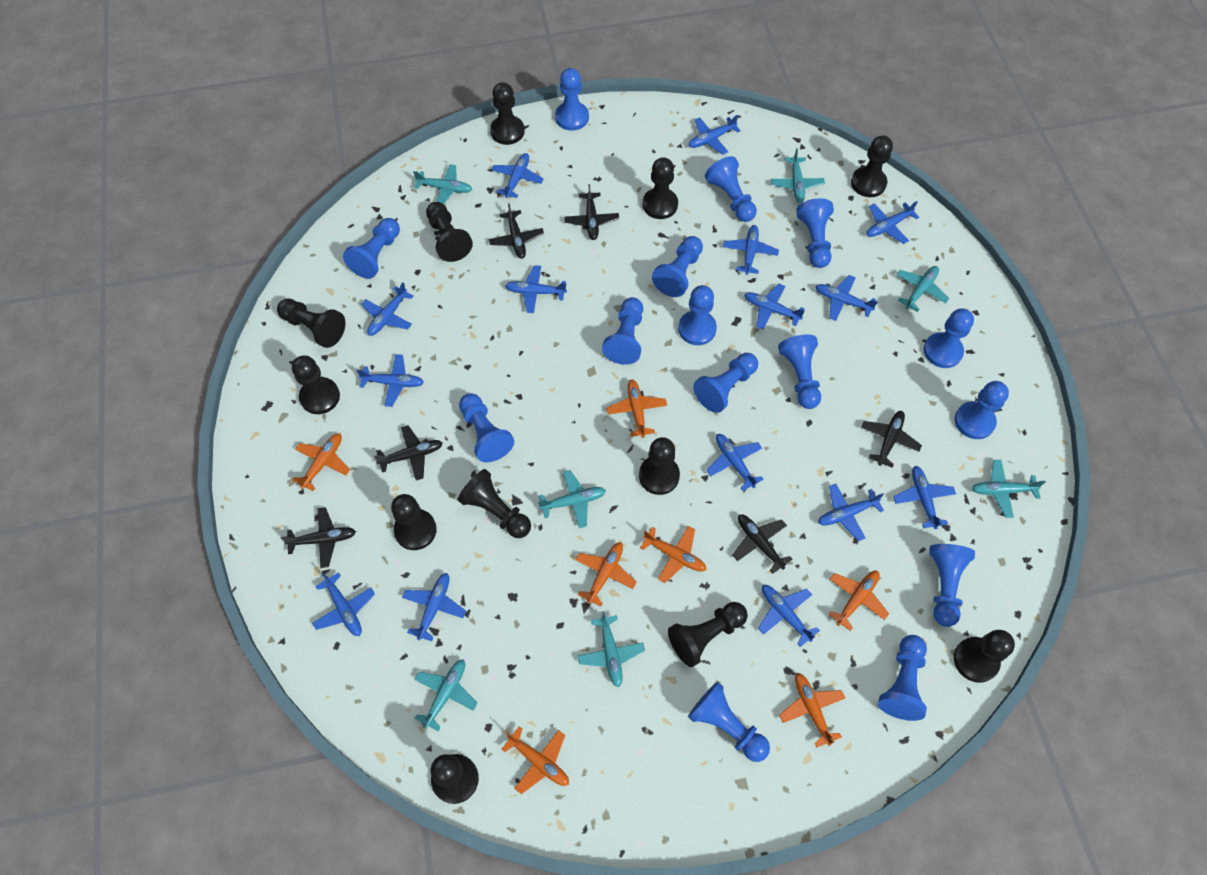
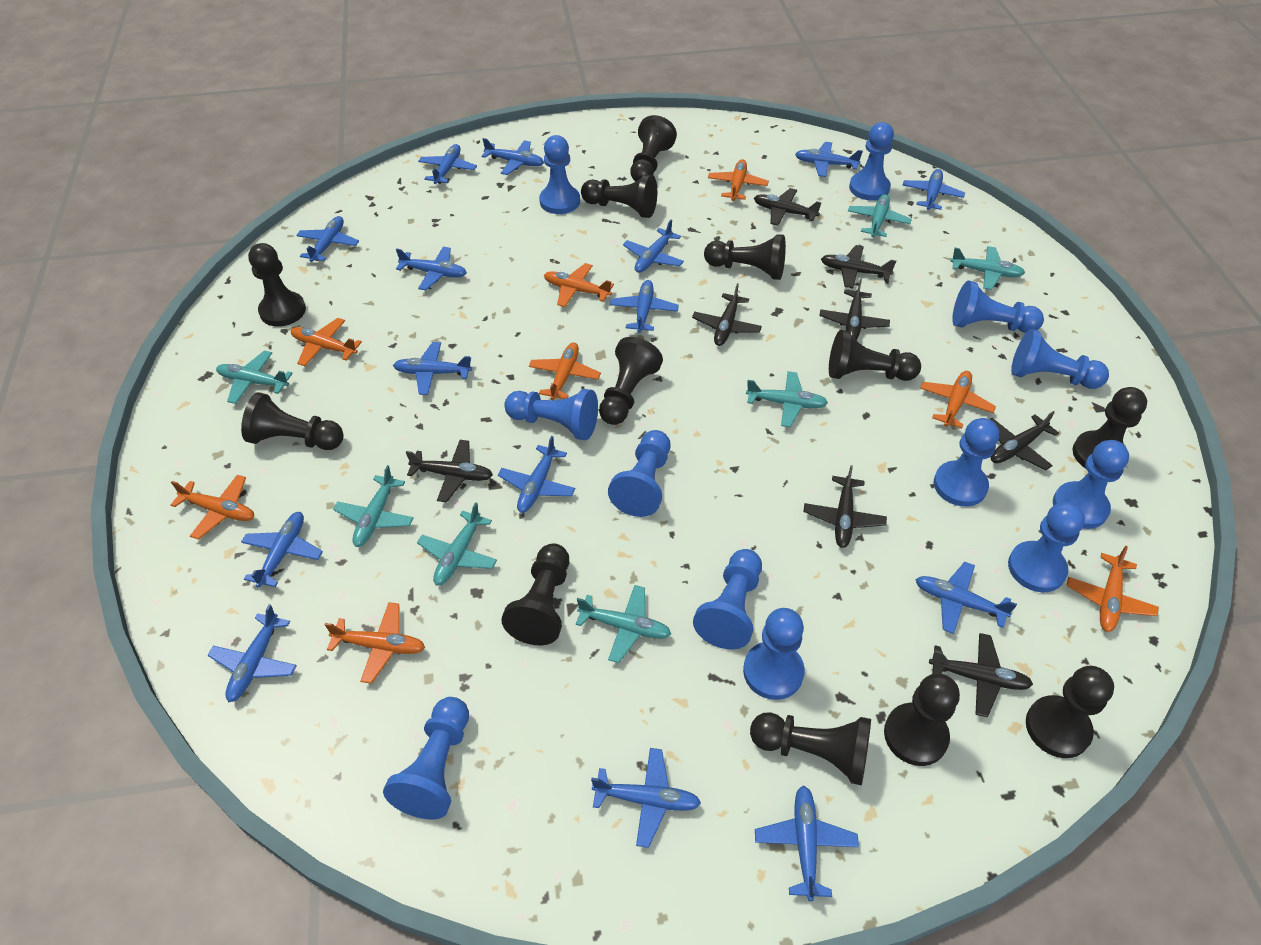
black plane: 6 -> 8
blue pawn: 15 -> 12
orange plane: 7 -> 8

